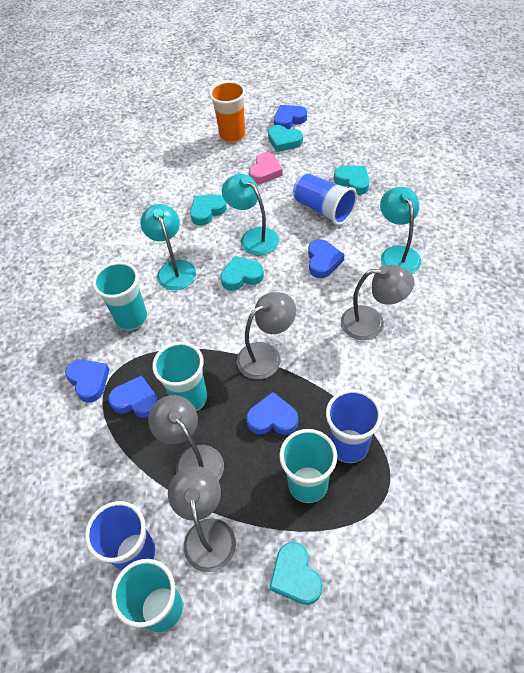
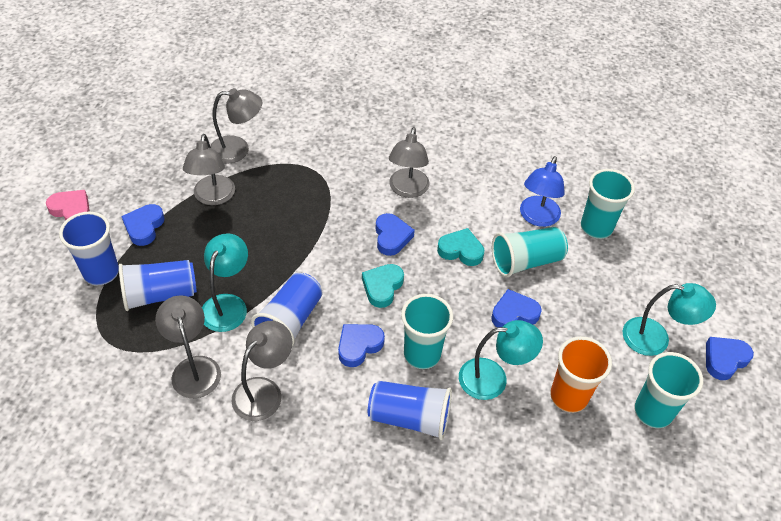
blue cup: 3 -> 4
blue lamp: 0 -> 1
grey lamp: 4 -> 5
turquoise heart: 5 -> 2

